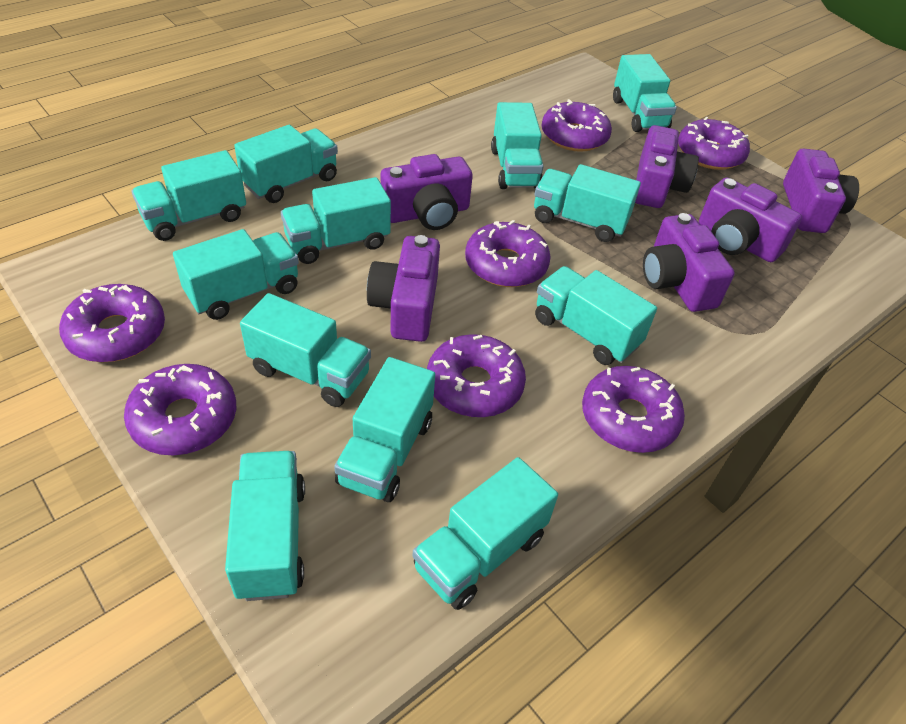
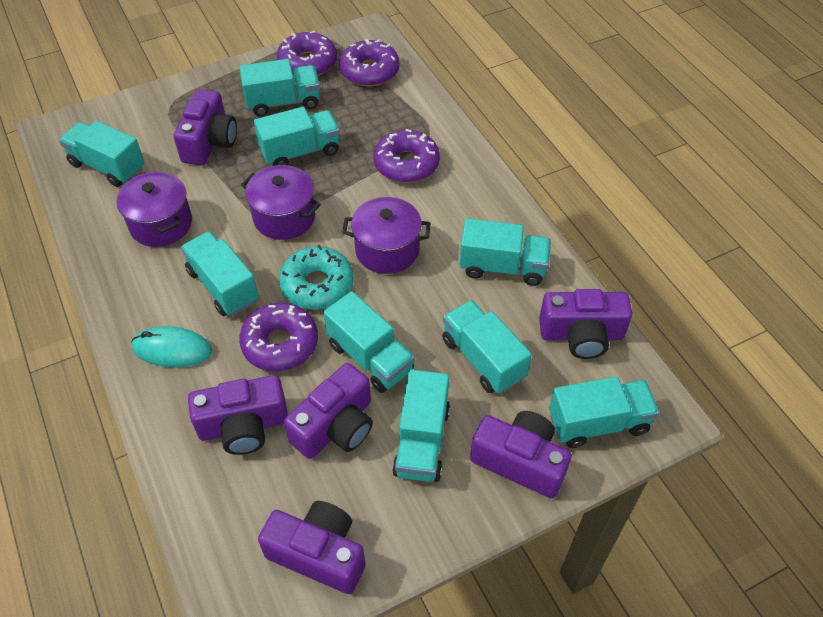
purple donut: 7 -> 4
purple pot: 0 -> 3
turquoise donut: 0 -> 1
turquoise mouse: 0 -> 1
turquoise truck: 12 -> 9

